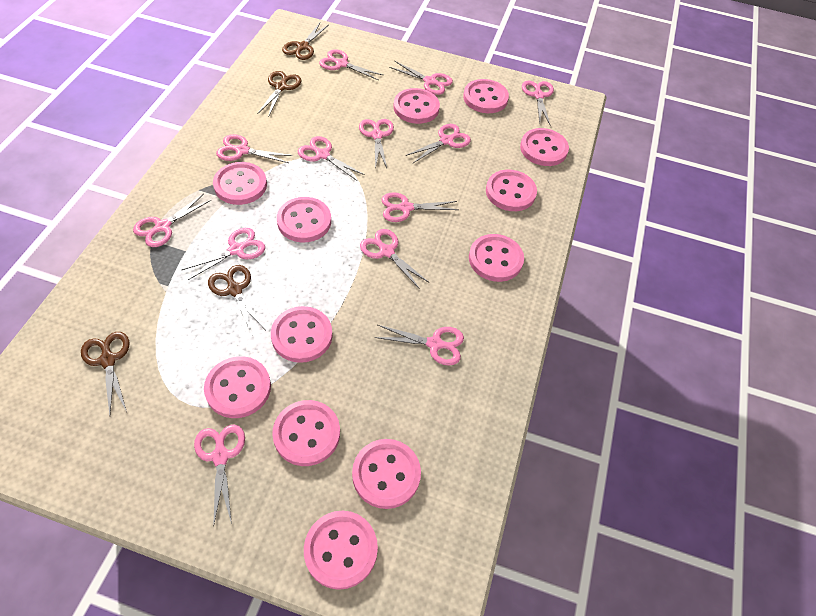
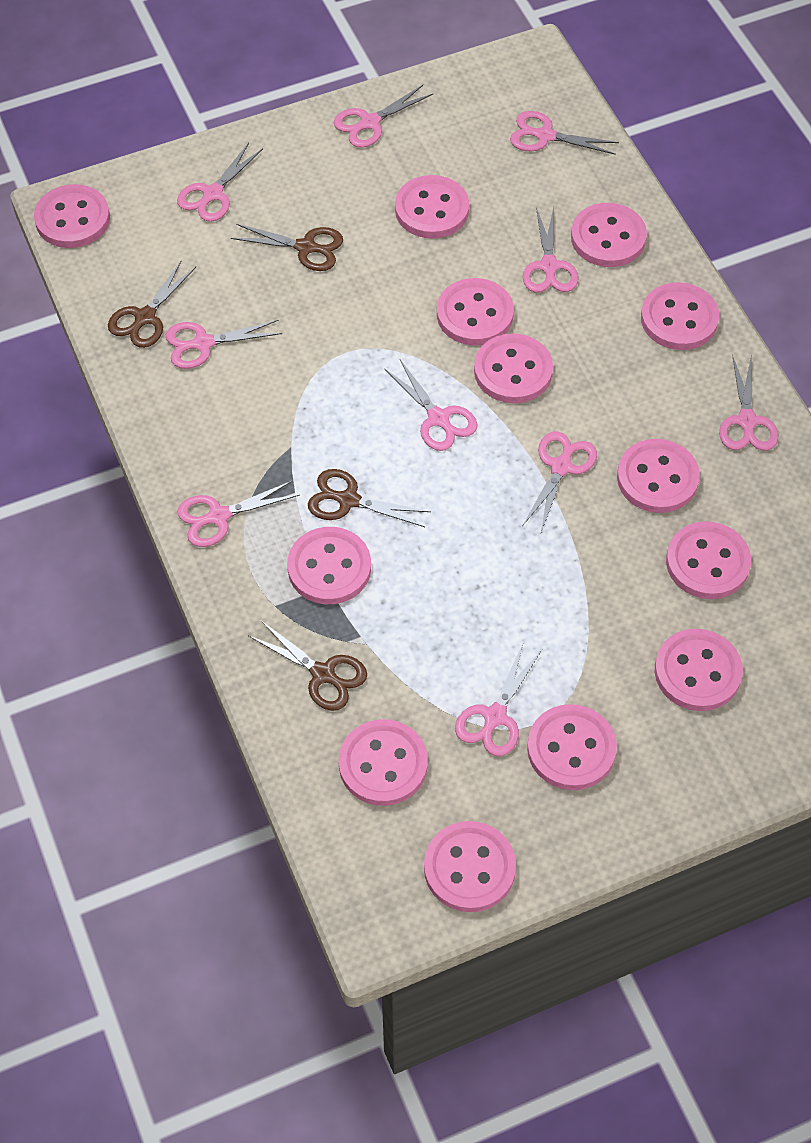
pink button: 12 -> 13
pink scissors: 13 -> 10

